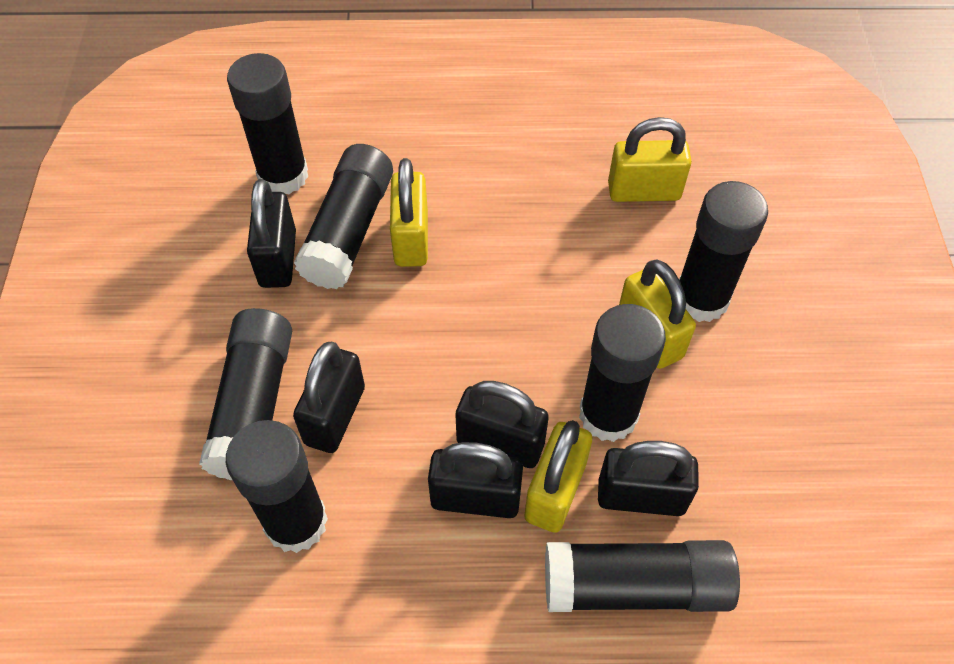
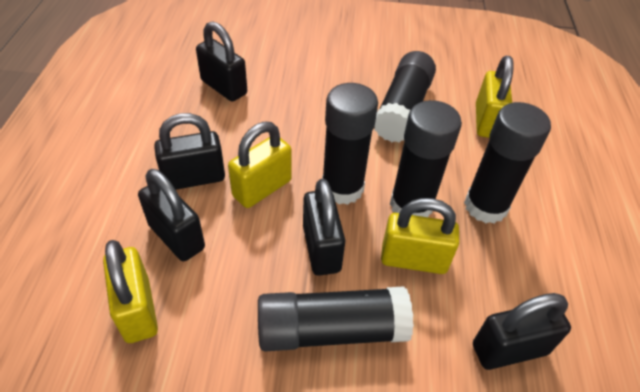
black glue stick: 7 -> 5

